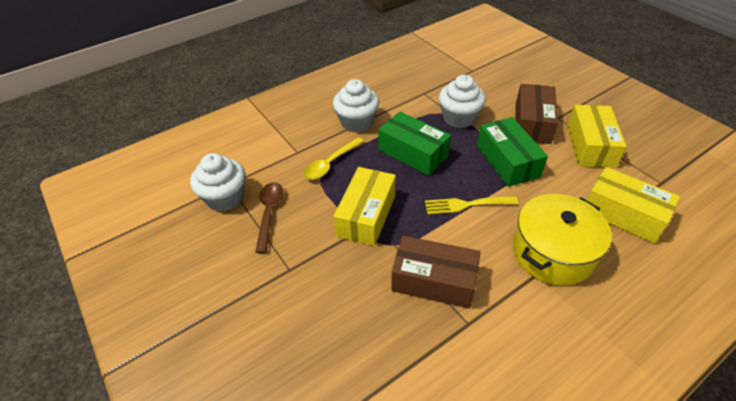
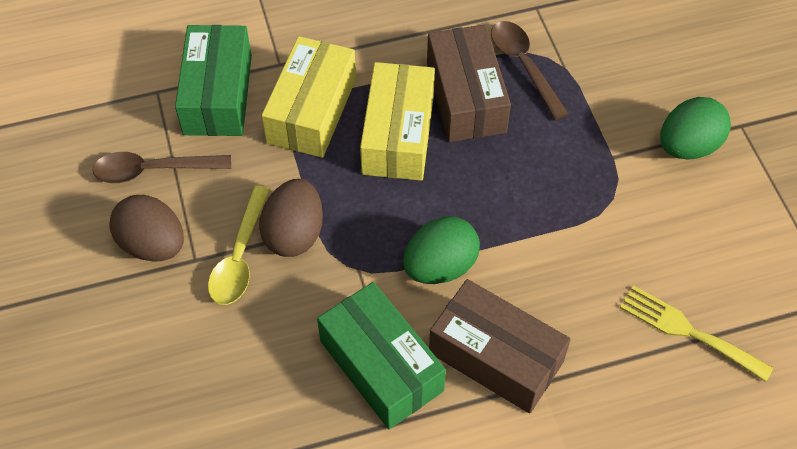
brown egg: 0 -> 2
brown spoon: 1 -> 2
green egg: 0 -> 2
white cupcake: 3 -> 0
yellow box: 3 -> 2
yellow pot: 1 -> 0

